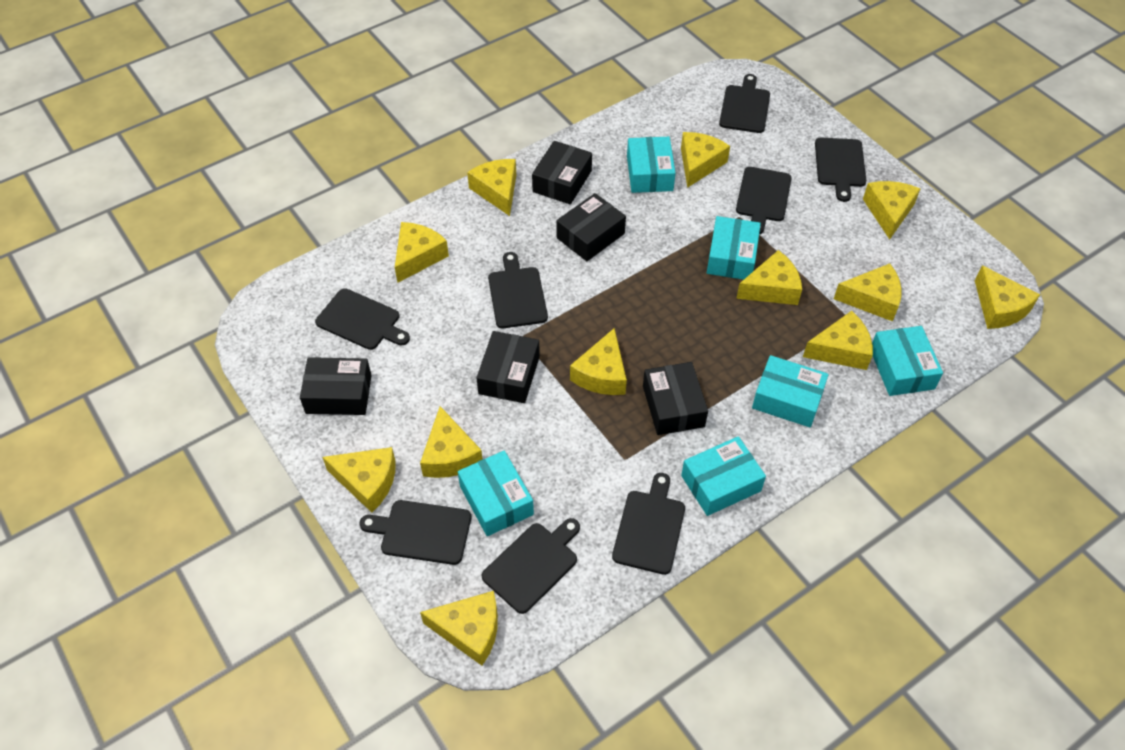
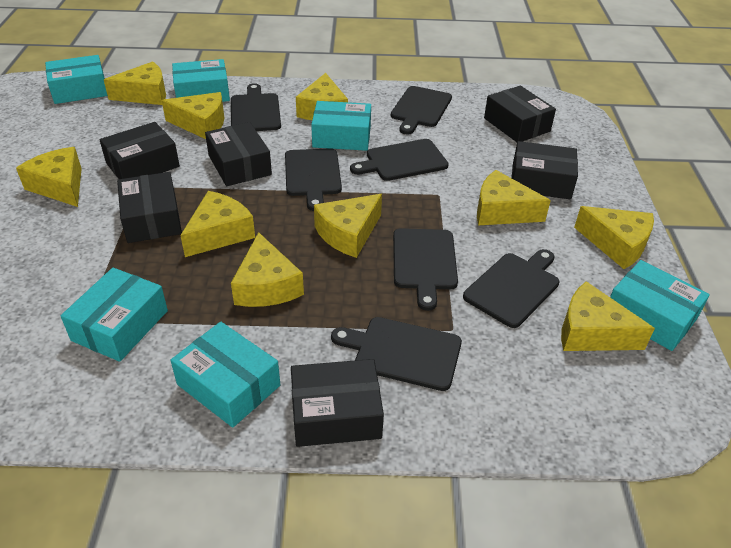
black box: 5 -> 6
black cutting board: 8 -> 7
yellow cheese: 12 -> 10

